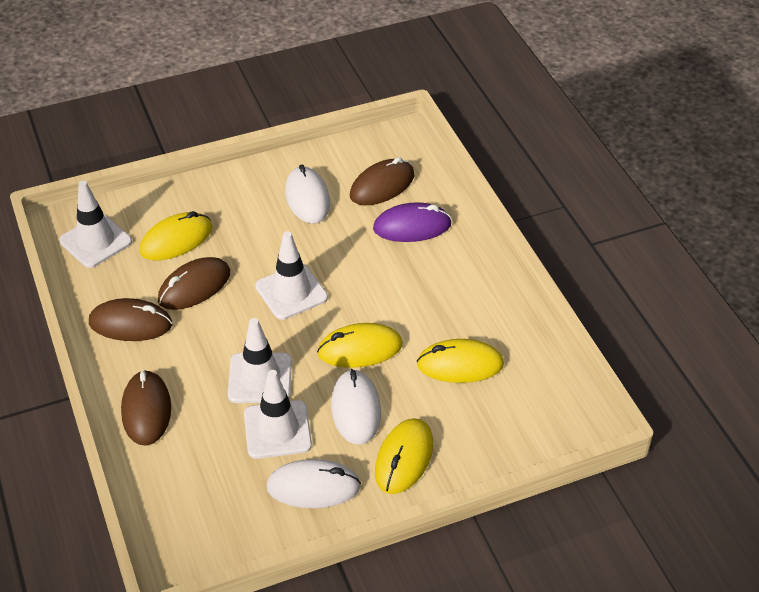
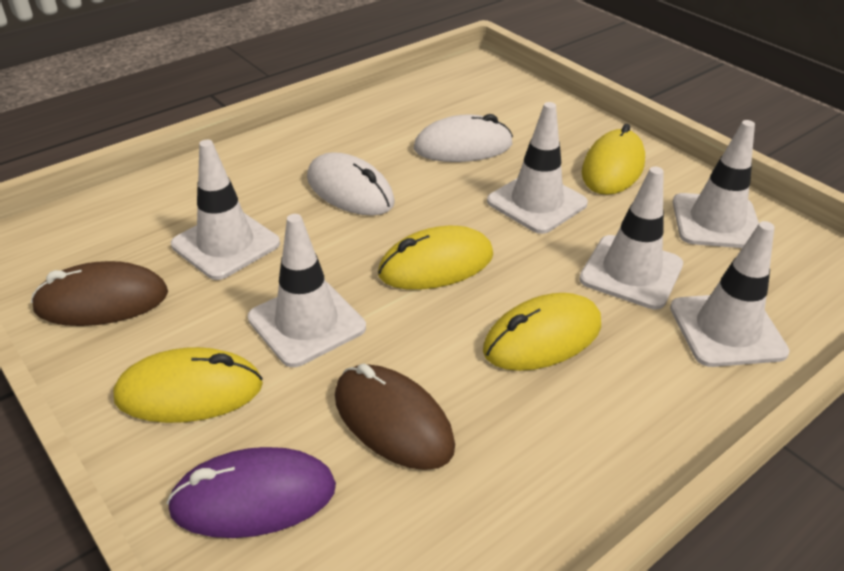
brown mouse: 4 -> 2
white mouse: 3 -> 2
white traffic cone: 4 -> 6

